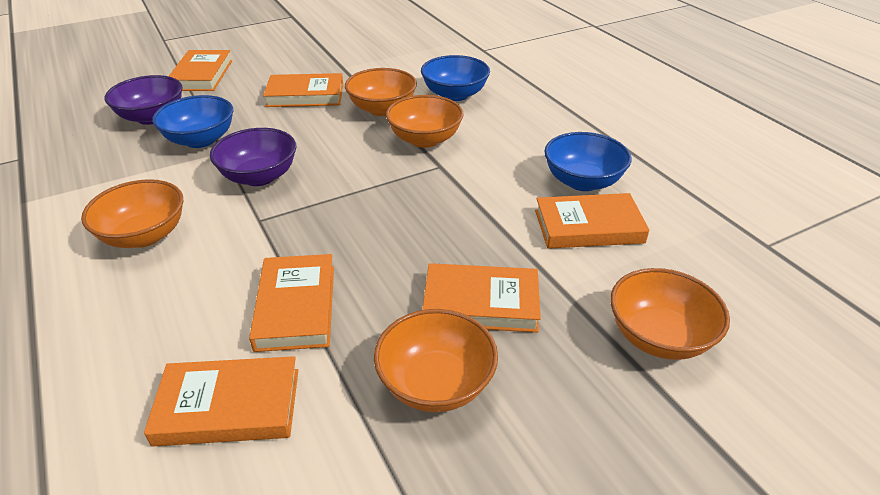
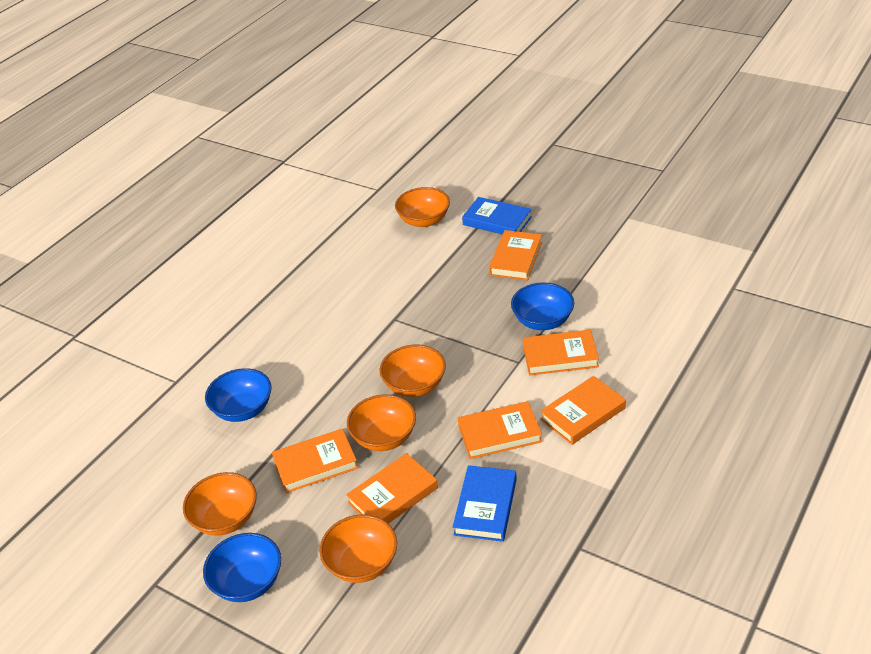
blue book: 0 -> 2
purple bowl: 2 -> 0

